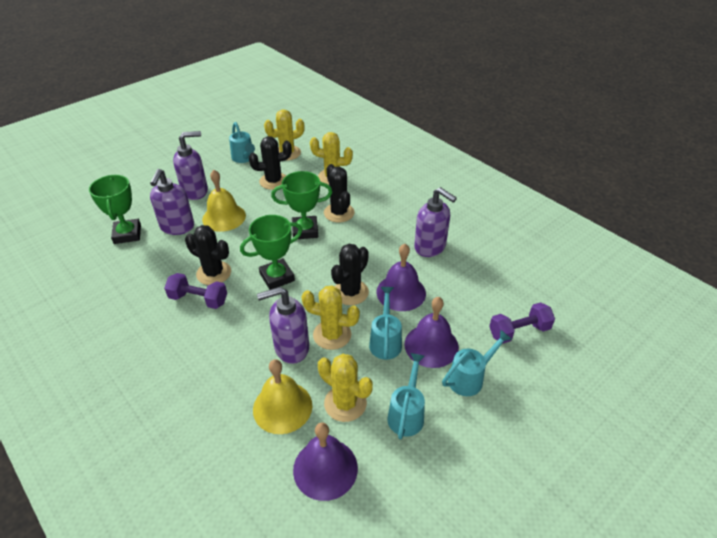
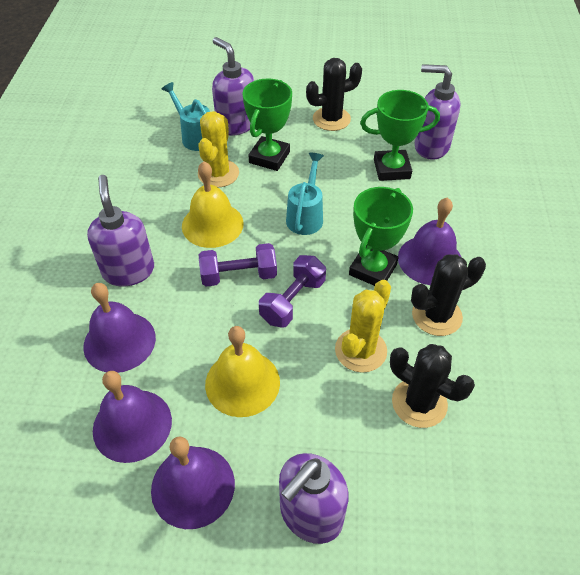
black cactus: 4 -> 3
purple bell: 3 -> 4
turquoise watering can: 4 -> 2
yellow cactus: 4 -> 2

